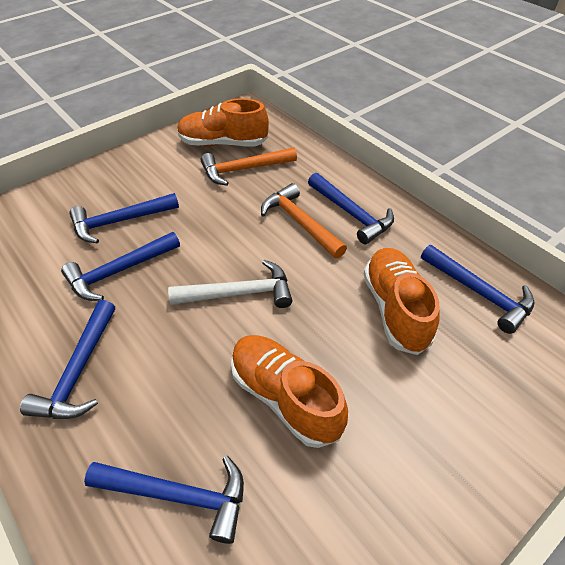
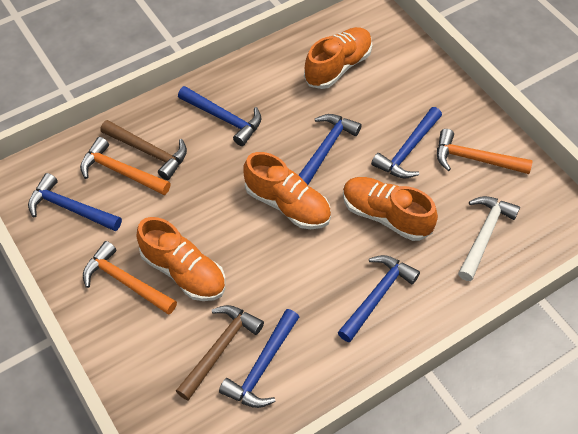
brown hammer: 0 -> 2
orange hammer: 2 -> 3
orange shoe: 3 -> 4

